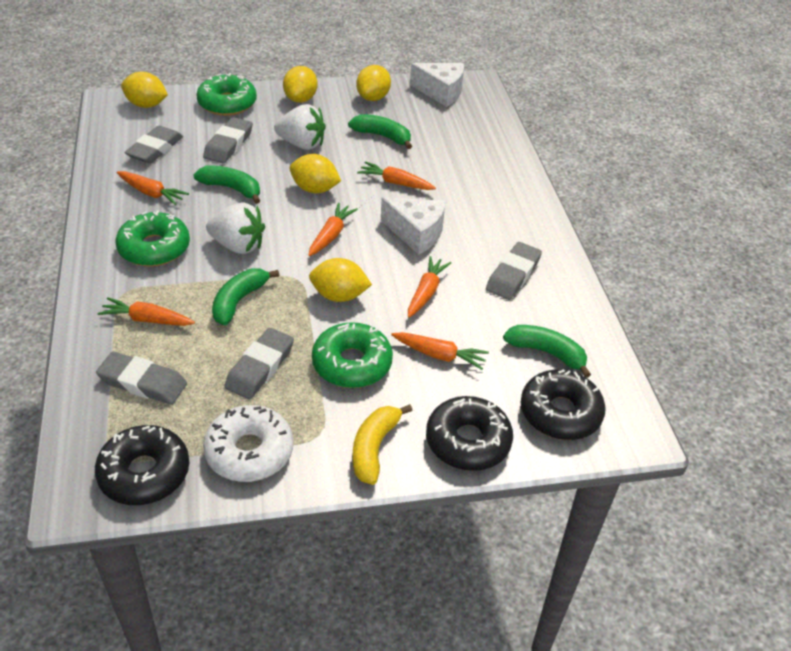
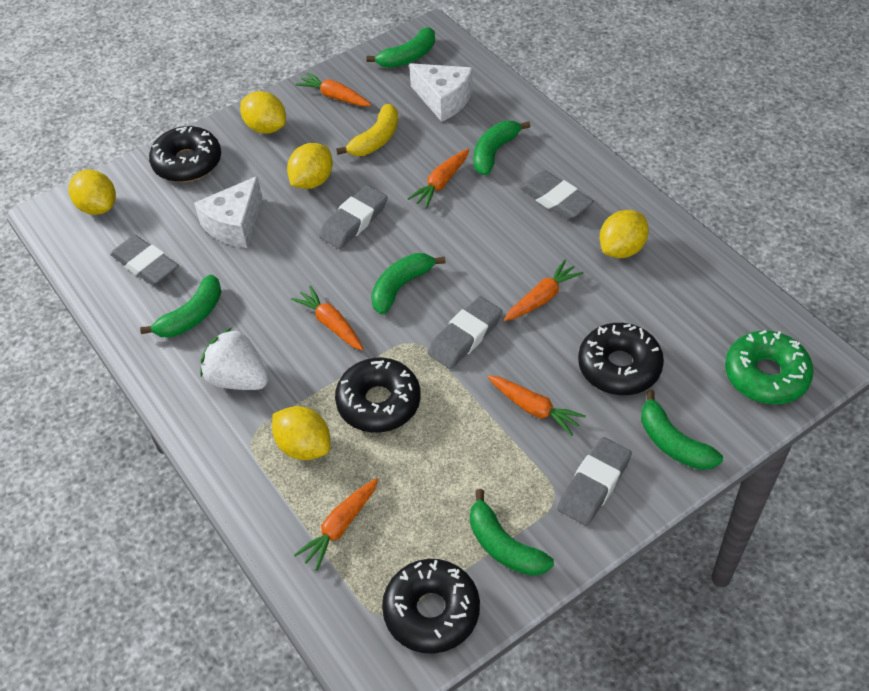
black donut: 3 -> 4
green banana: 4 -> 6
green donut: 3 -> 1
white donut: 1 -> 0
white strawberry: 2 -> 1

